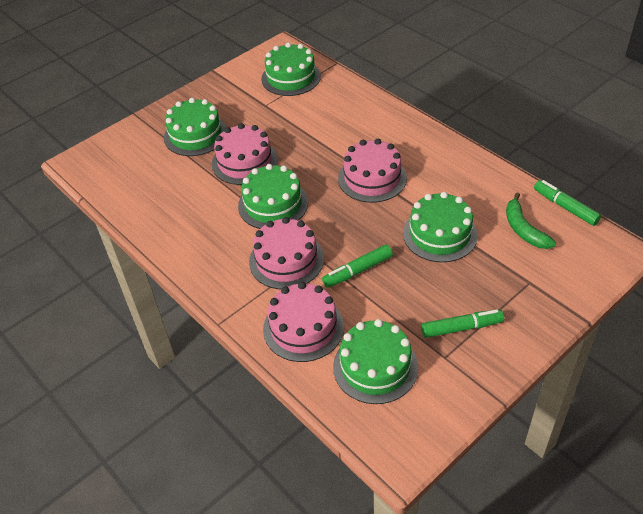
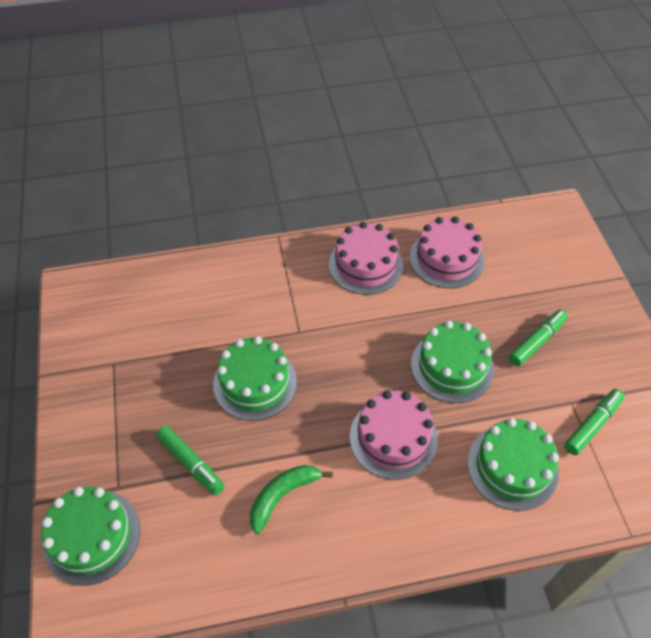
green cake: 5 -> 4
pink cake: 4 -> 3

